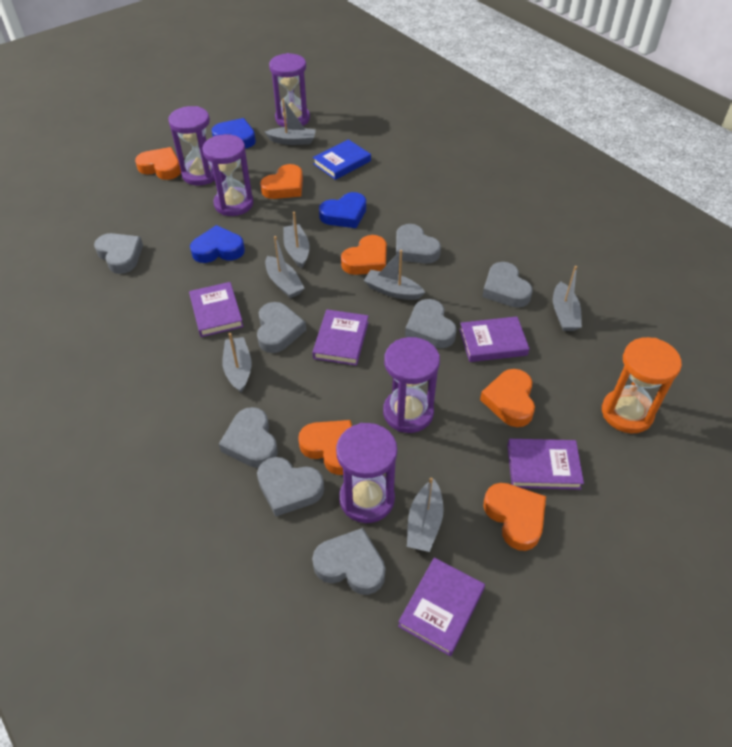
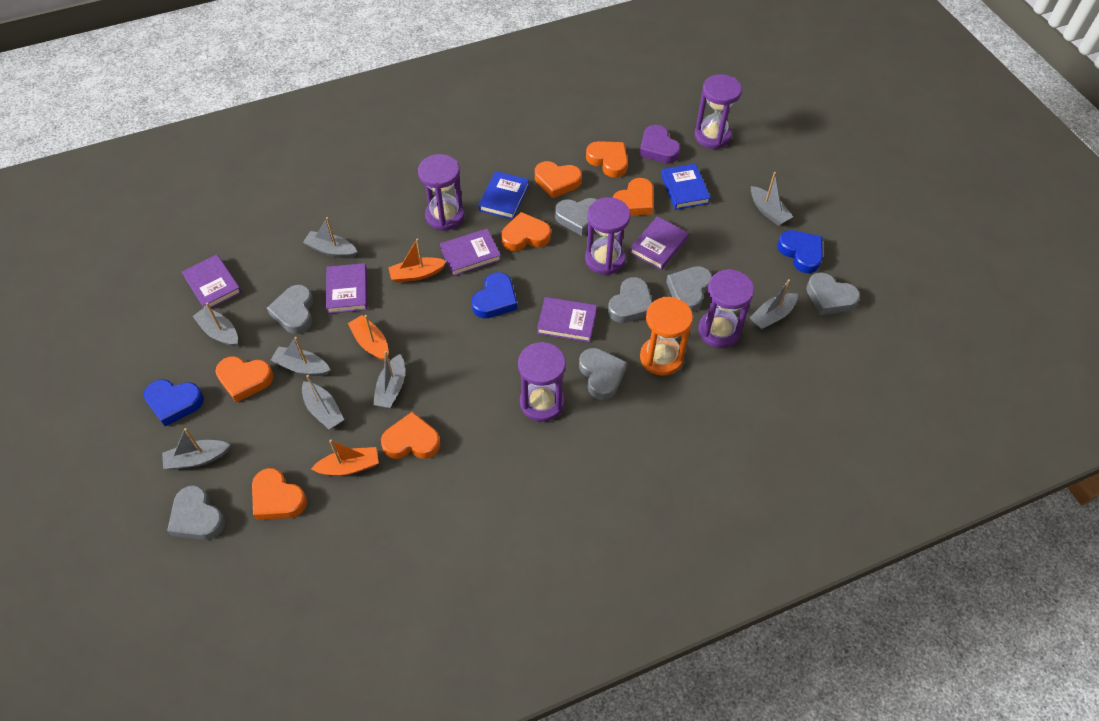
blue book: 1 -> 2
grey boat: 7 -> 8
grey heart: 8 -> 7
orange boat: 0 -> 3
orange heart: 6 -> 7
purple heart: 0 -> 1

